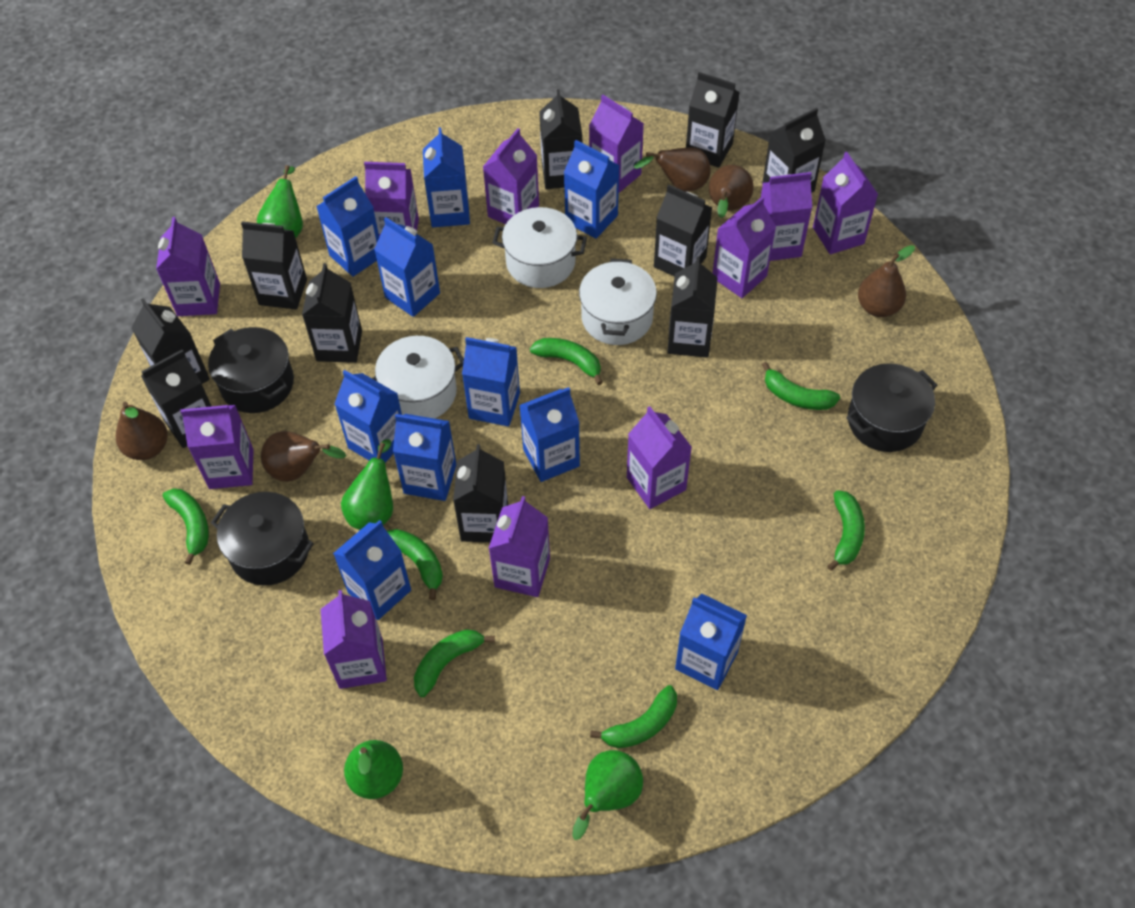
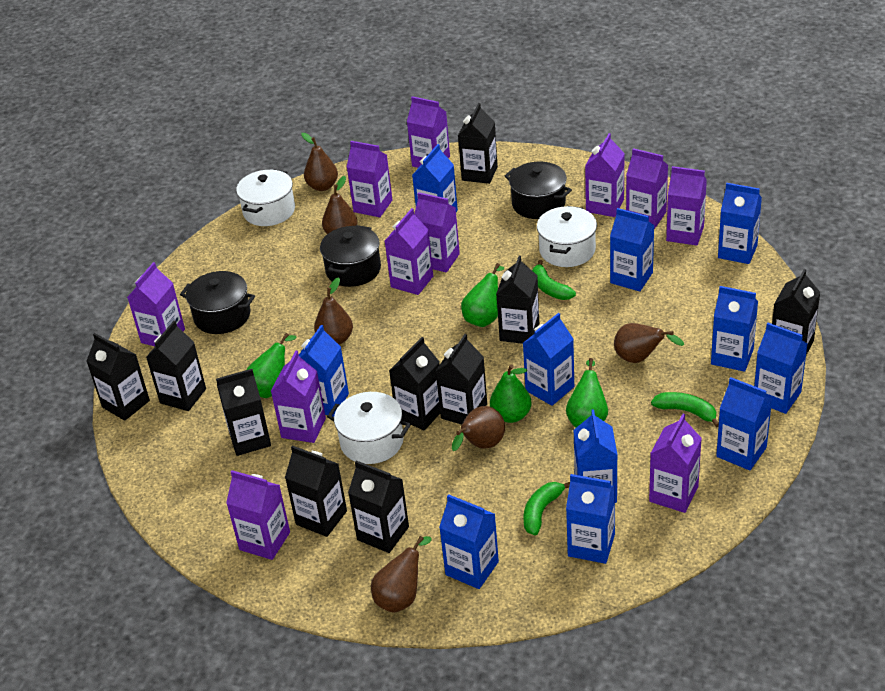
blue carton: 10 -> 11
brown pear: 5 -> 6
green banana: 7 -> 3

